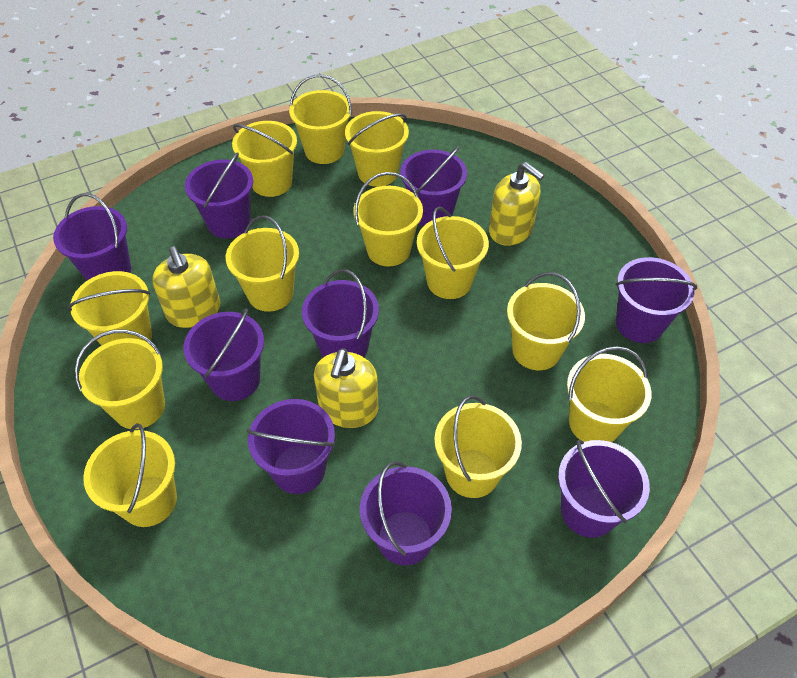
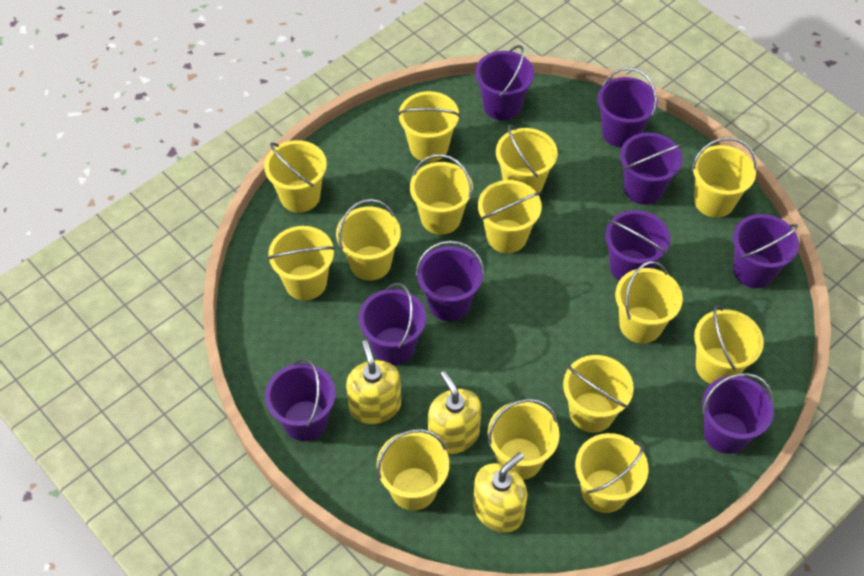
yellow bucket: 12 -> 14

